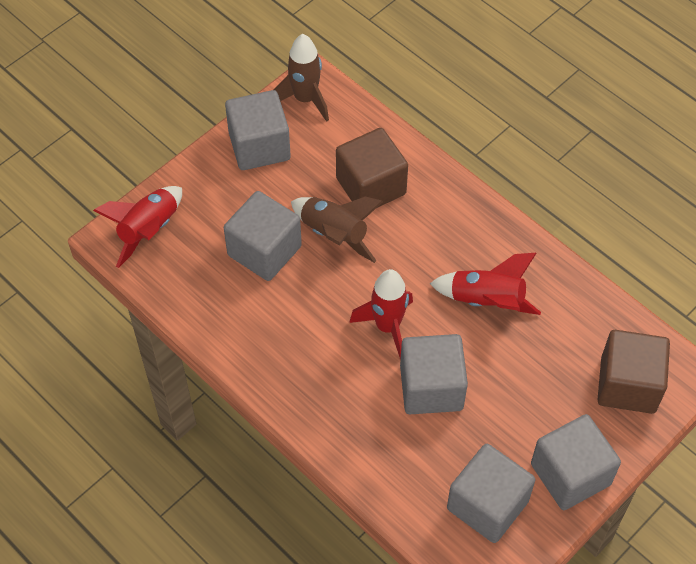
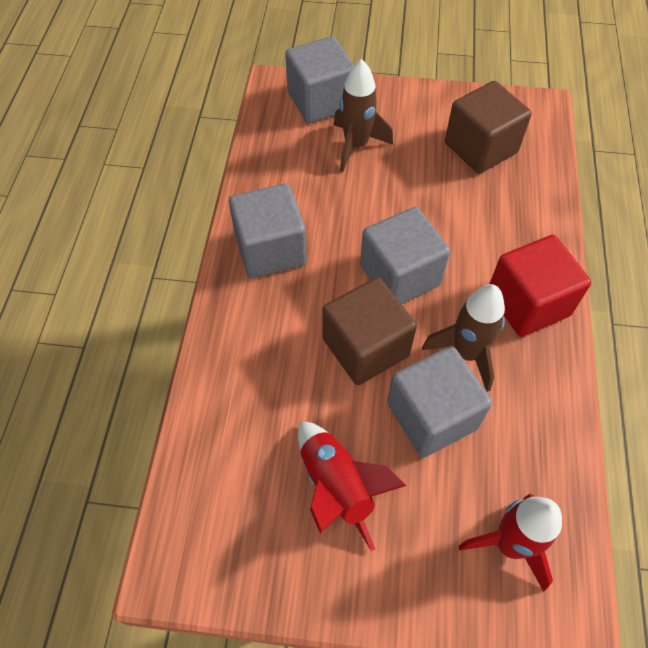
grey cube: 5 -> 4
red cube: 0 -> 1
red rocket: 3 -> 2

